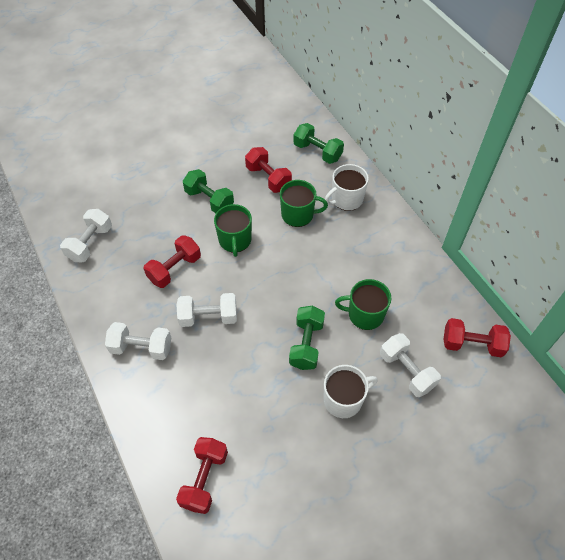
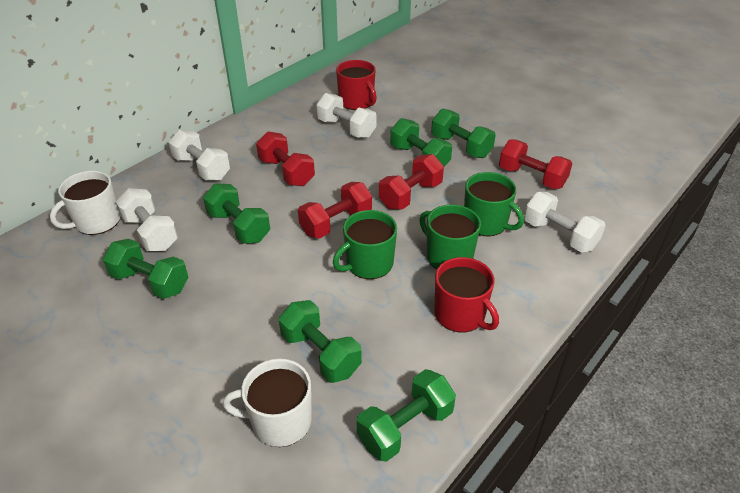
green dumbbell: 3 -> 6
red mug: 0 -> 2

